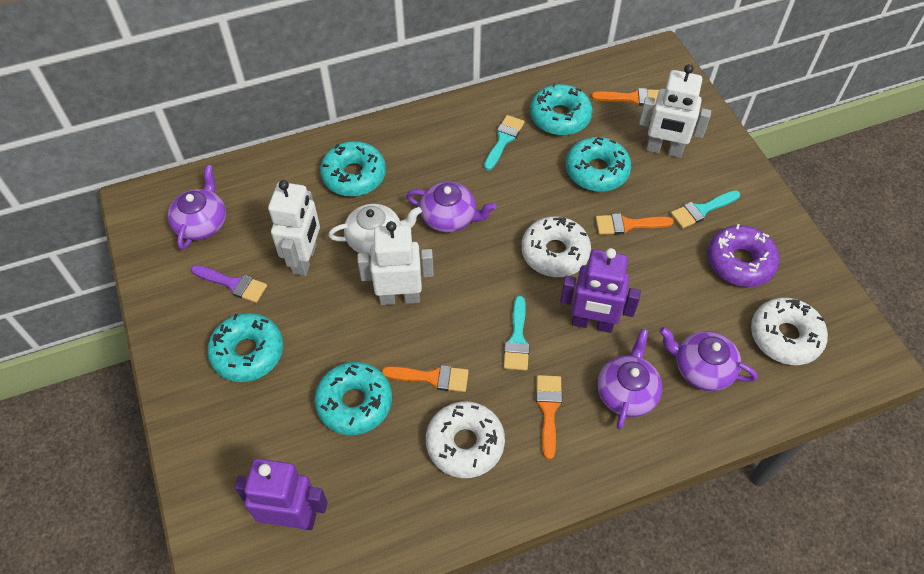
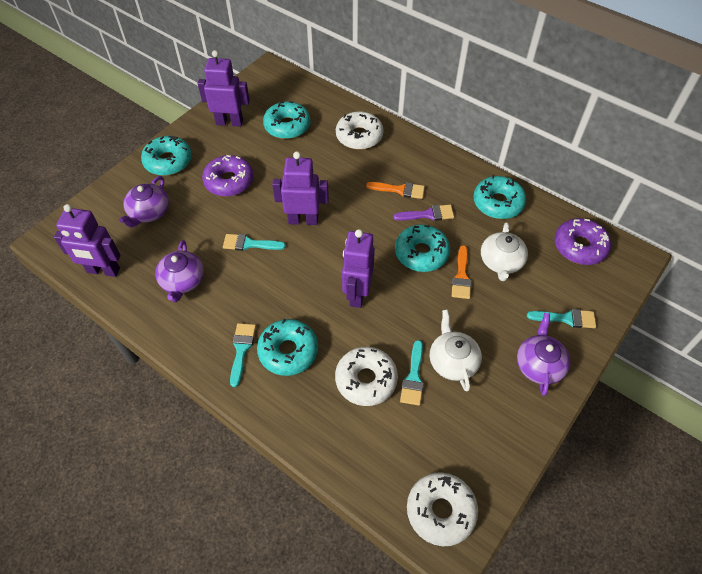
orange brush: 4 -> 2
purple donut: 1 -> 2
purple robot: 2 -> 4
purple teapot: 4 -> 3
turquoise brush: 3 -> 4
white robot: 3 -> 0
white teapot: 1 -> 2

